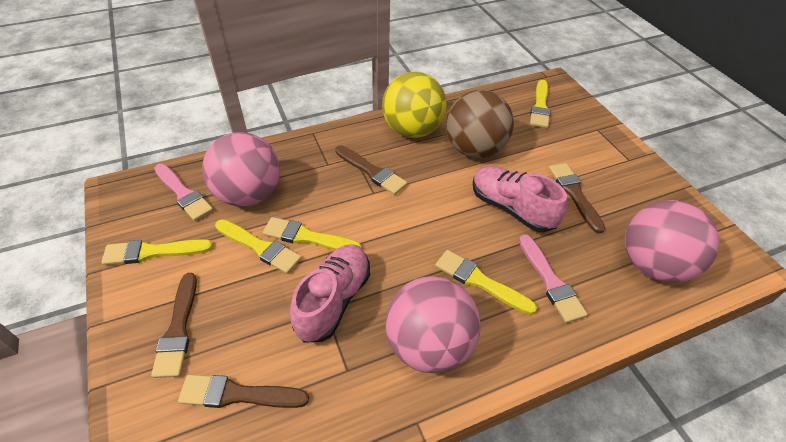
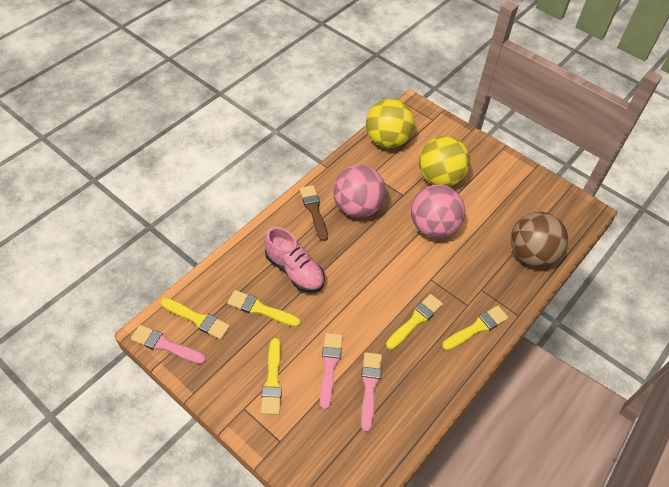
brown brush: 4 -> 1
pink ball: 3 -> 2
pink brush: 2 -> 3
pink shoe: 2 -> 1
yellow ball: 1 -> 2

